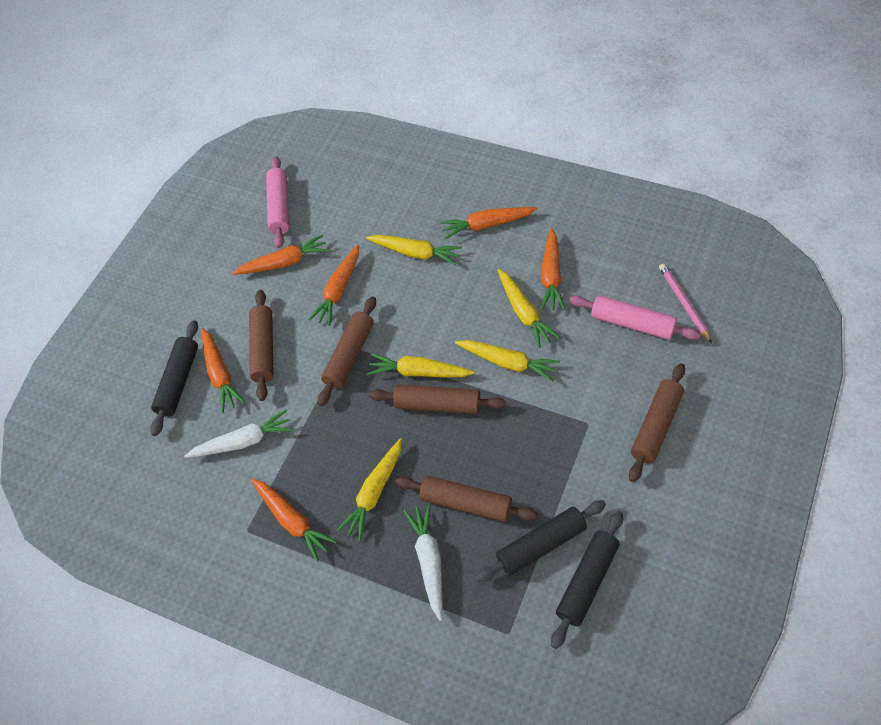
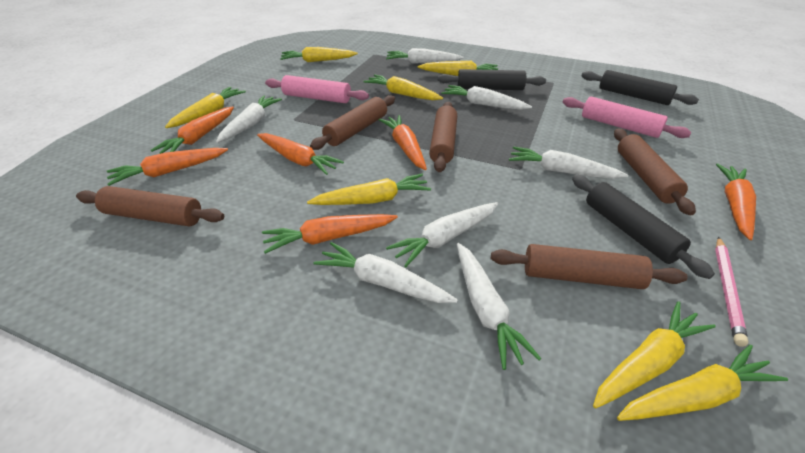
white carrot: 2 -> 7
yellow carrot: 5 -> 7

